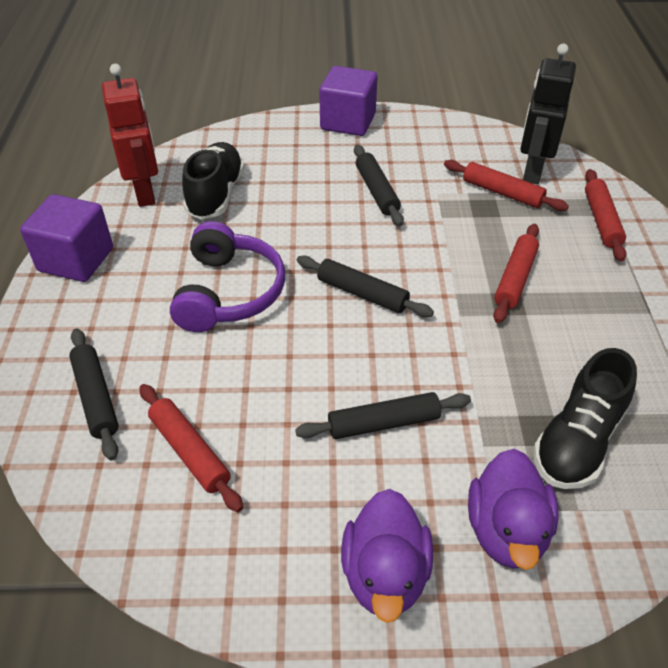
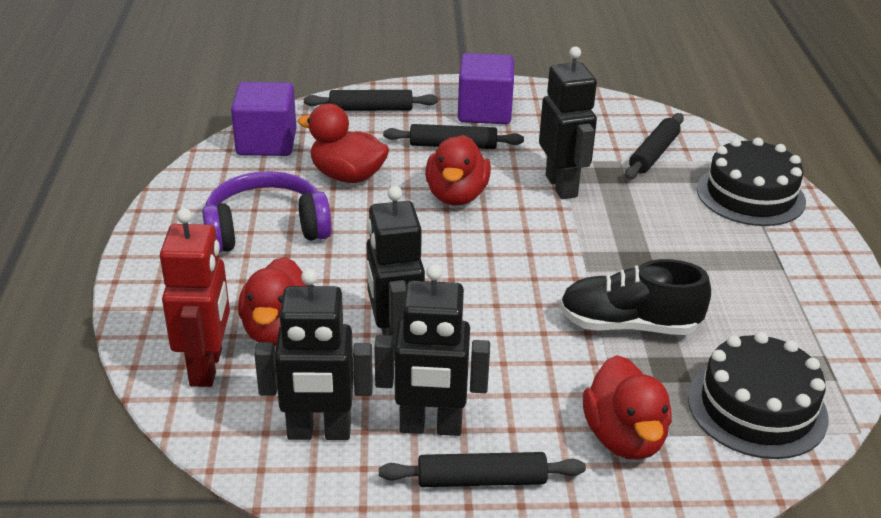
black cake: 0 -> 2
black robot: 1 -> 4
black shoe: 2 -> 1
purple duck: 2 -> 0
red duck: 0 -> 4
red rolling pin: 4 -> 0

